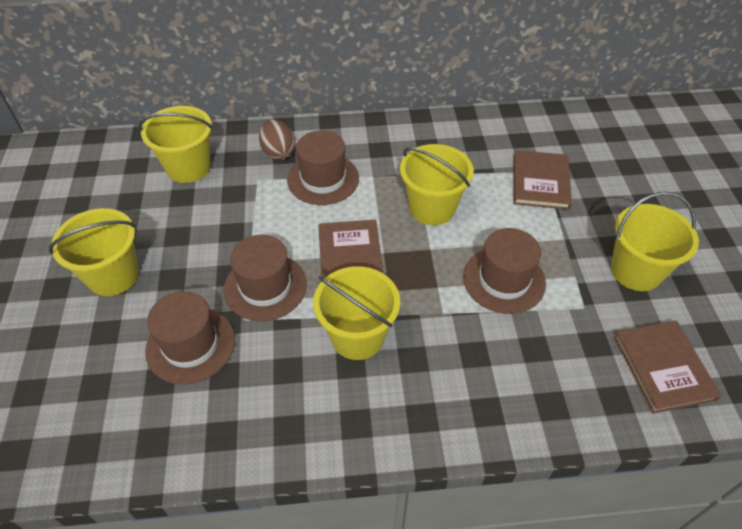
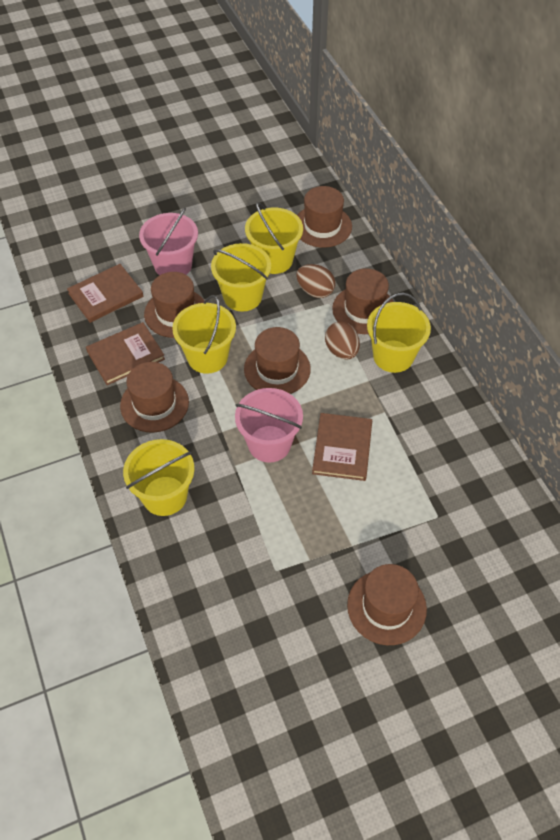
brown egg: 1 -> 2
brown hat: 4 -> 6
pink bucket: 0 -> 2

